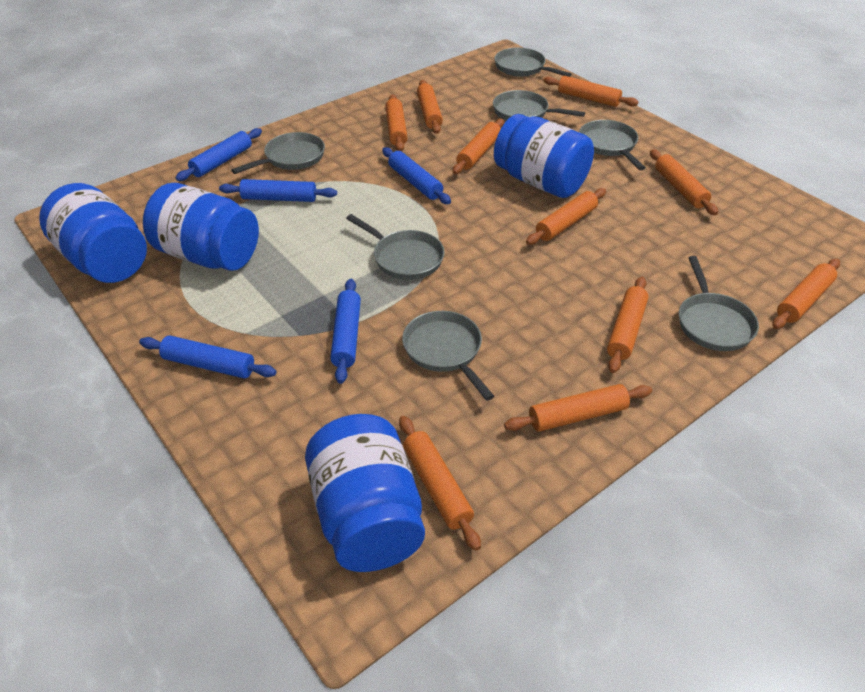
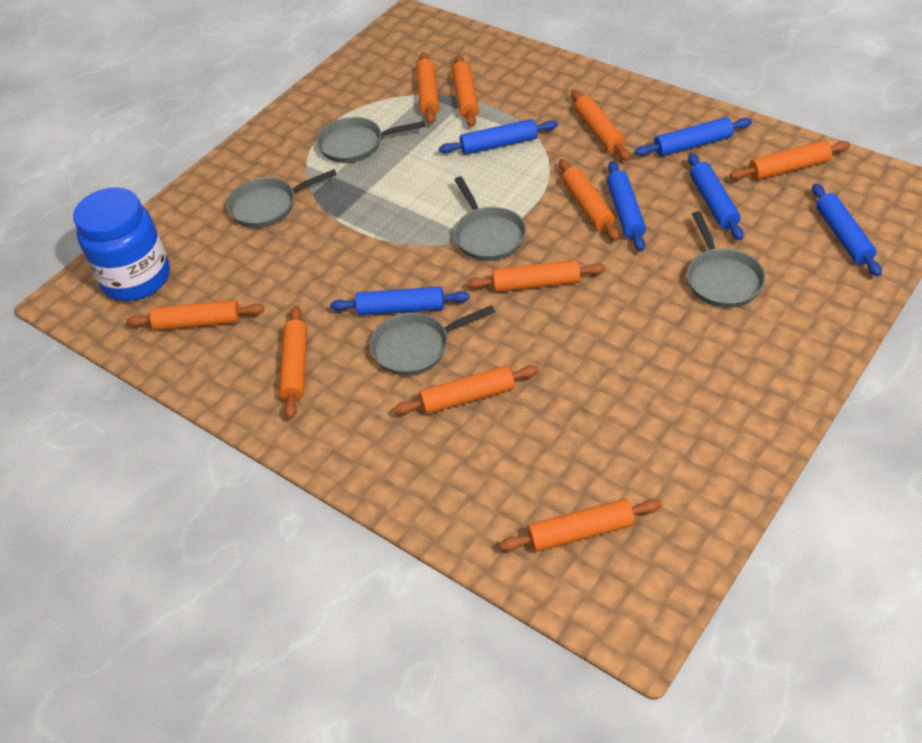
blue jar: 4 -> 1
blue rolling pin: 5 -> 6
grey pan: 7 -> 5

